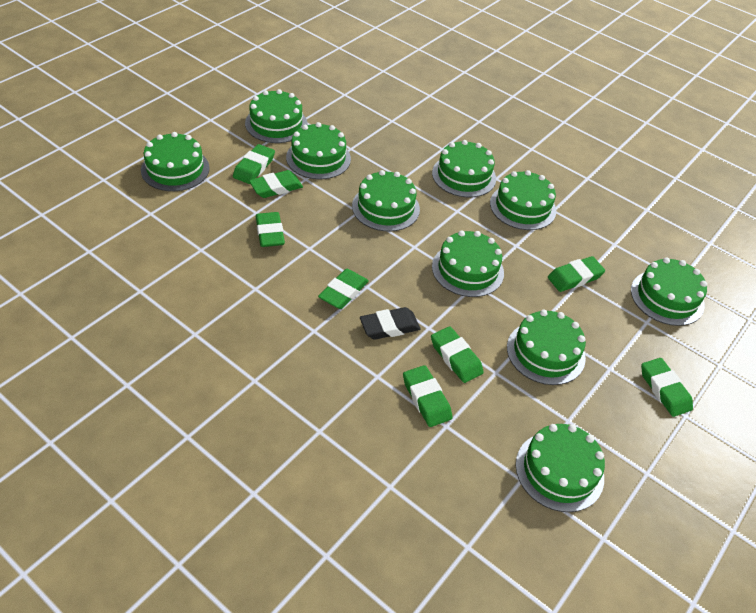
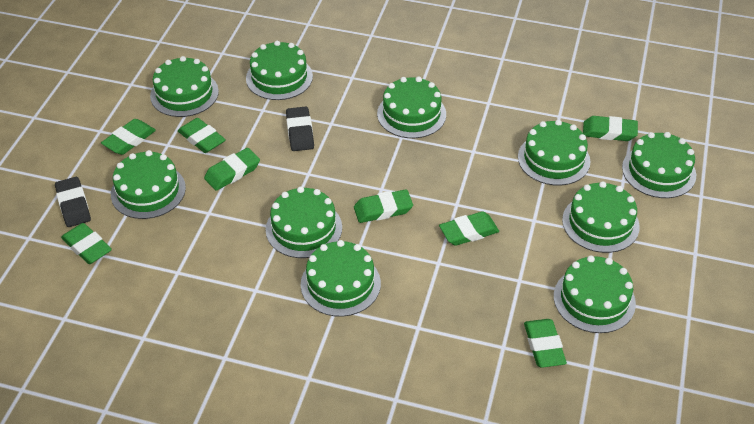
black eraser: 1 -> 2

